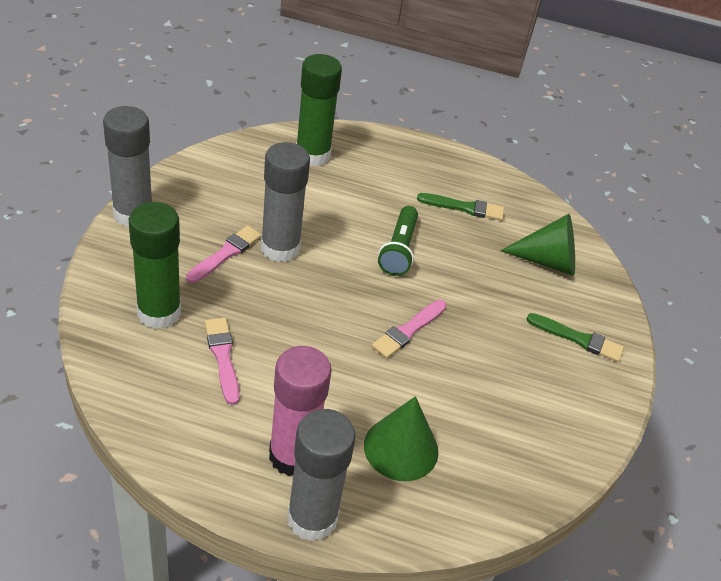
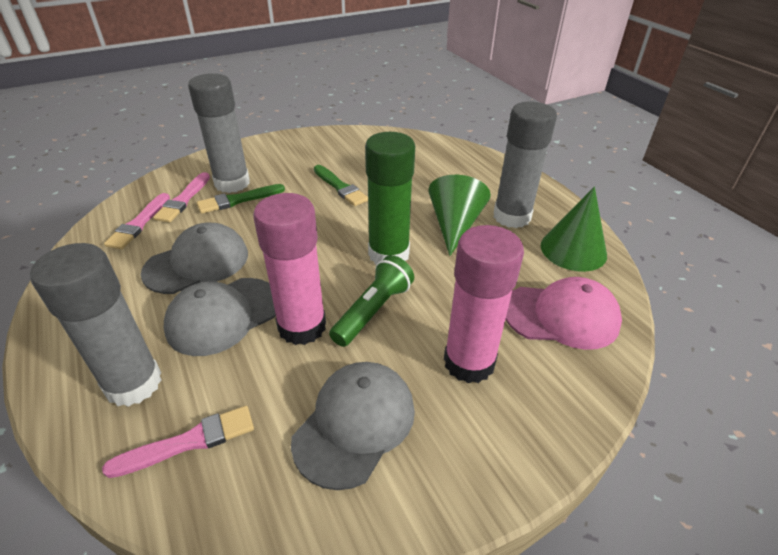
green glue stick: 2 -> 1
grey cap: 0 -> 3
pink cap: 0 -> 1
pink glue stick: 1 -> 2

